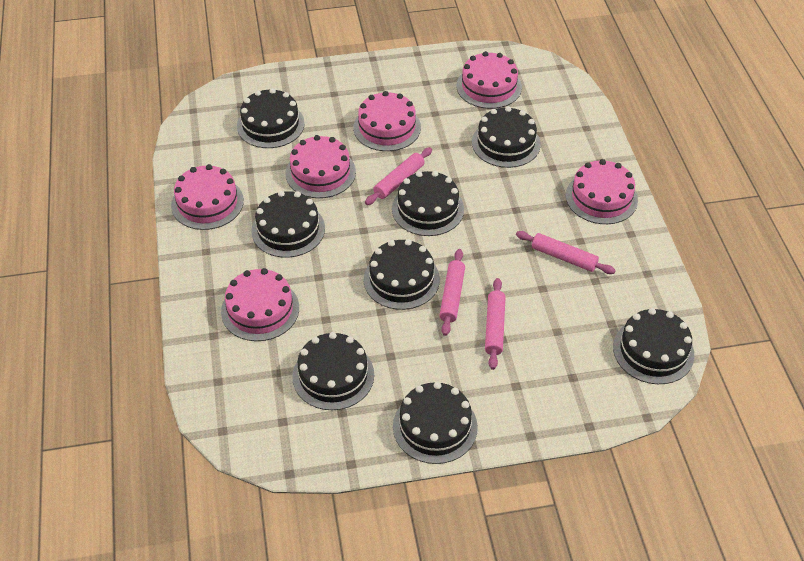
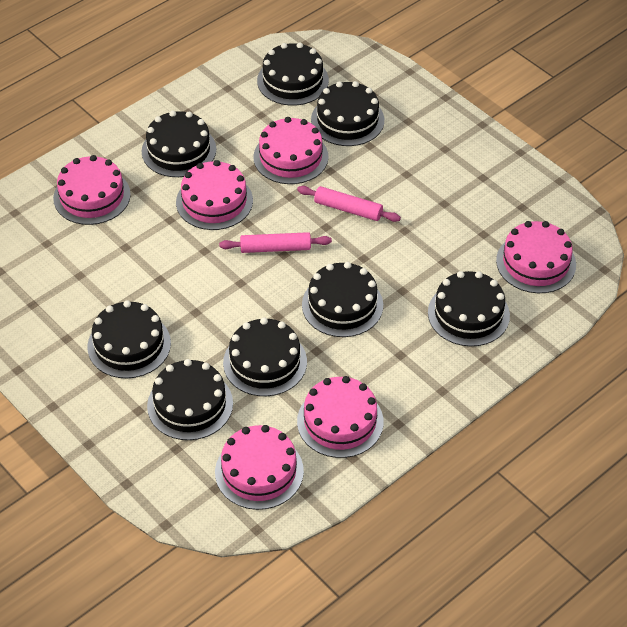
pink rolling pin: 4 -> 2

